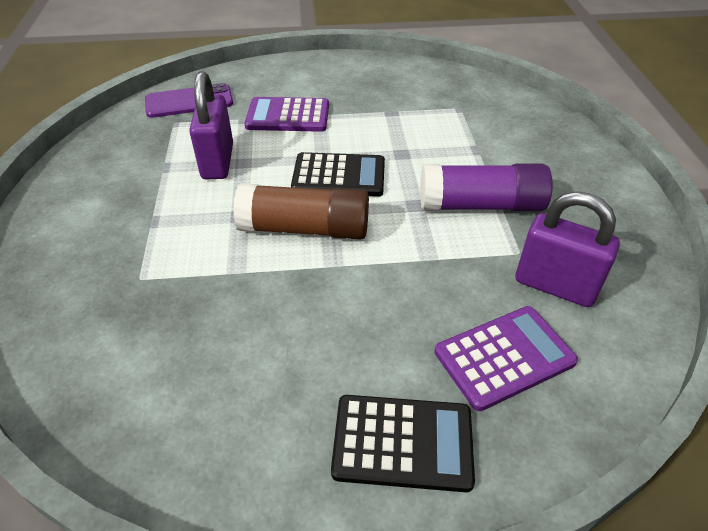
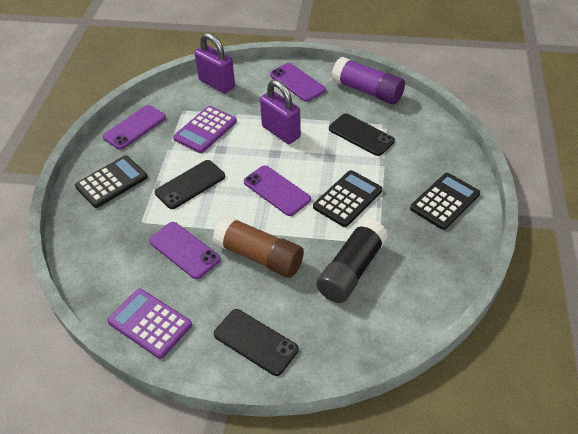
black calculator: 2 -> 3
black glue stick: 0 -> 1
black phone: 0 -> 3
purple phone: 1 -> 4

